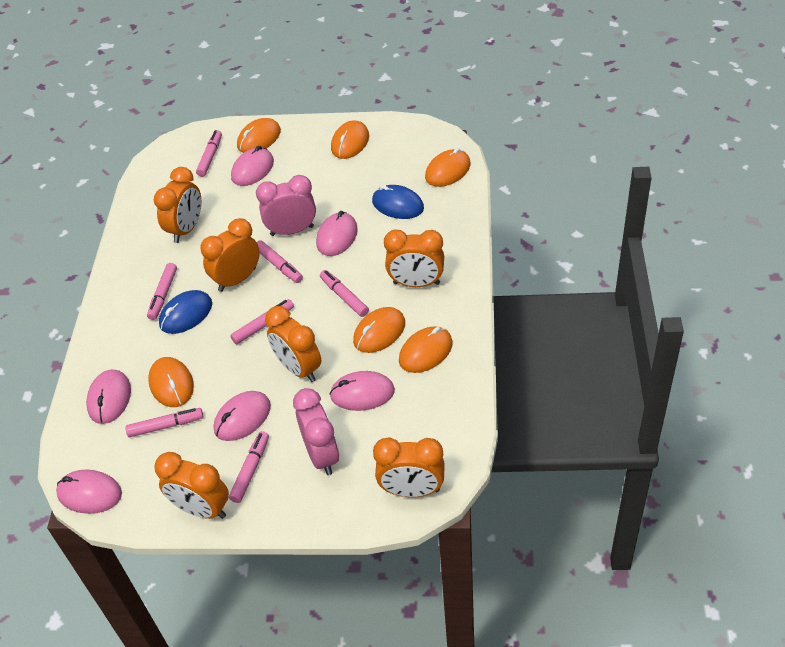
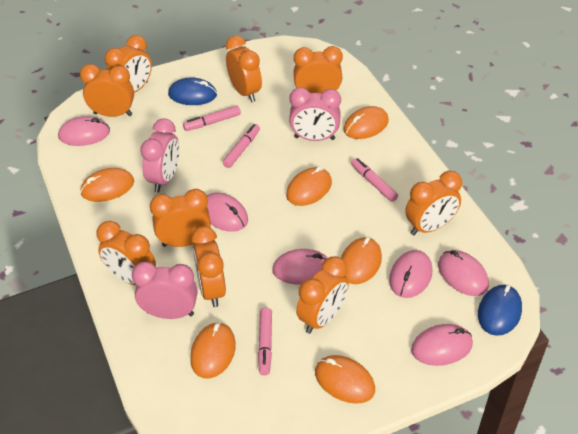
orange clock: 6 -> 9
pink clock: 2 -> 3
pink marker: 7 -> 4

